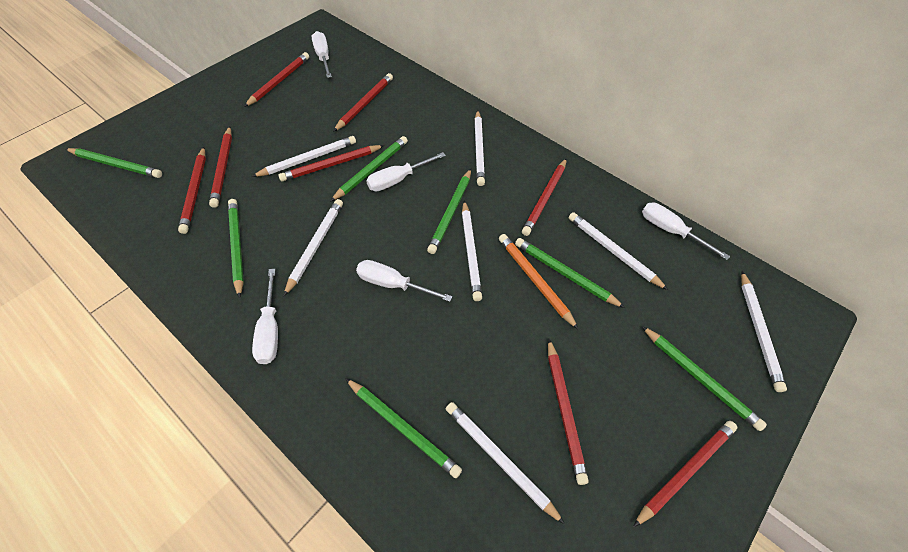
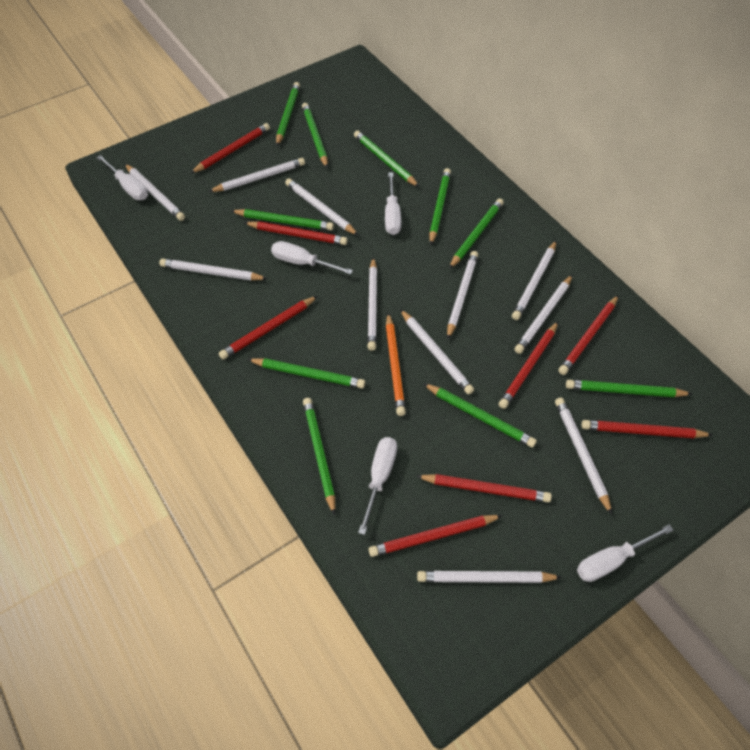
green pencil: 7 -> 10
white pencil: 7 -> 11

